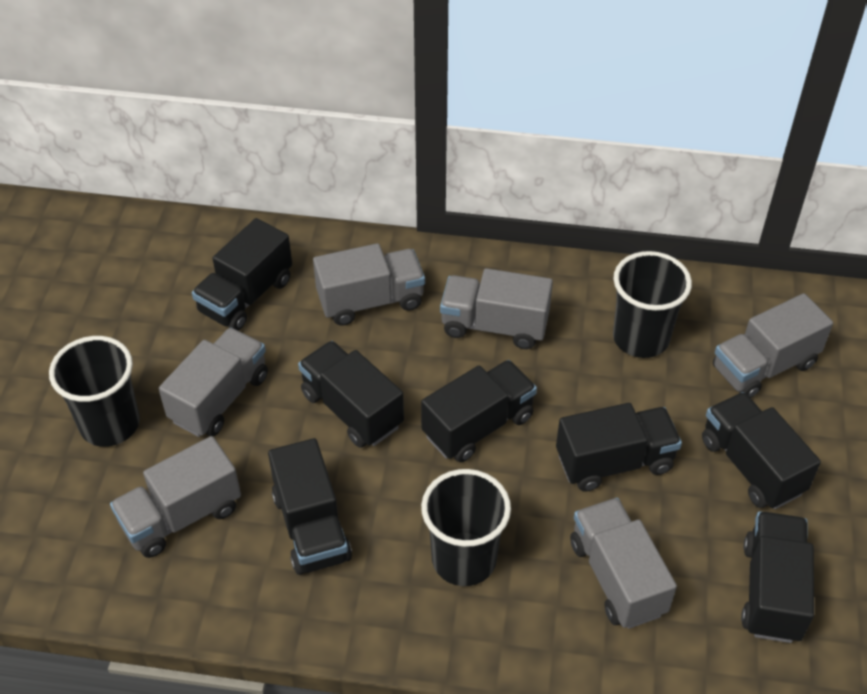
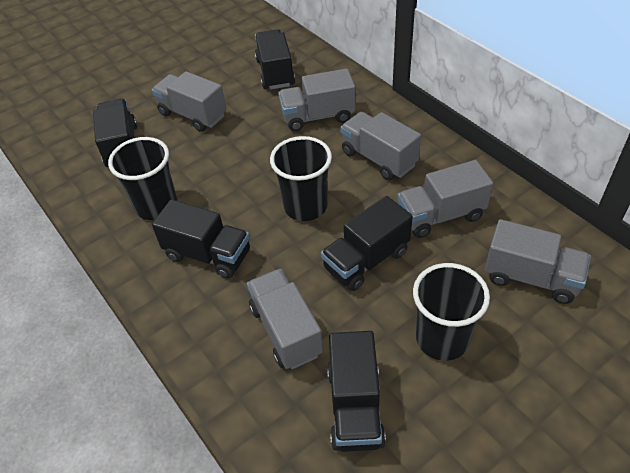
black truck: 7 -> 5

